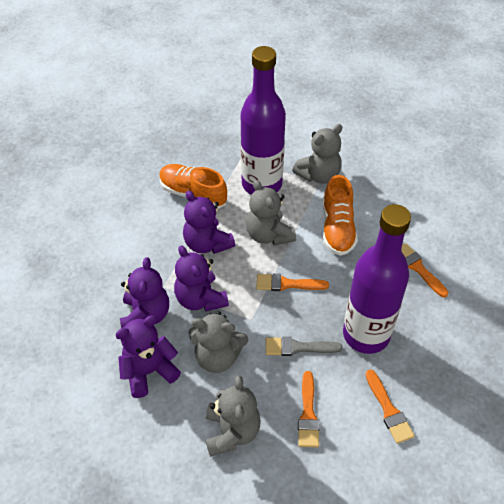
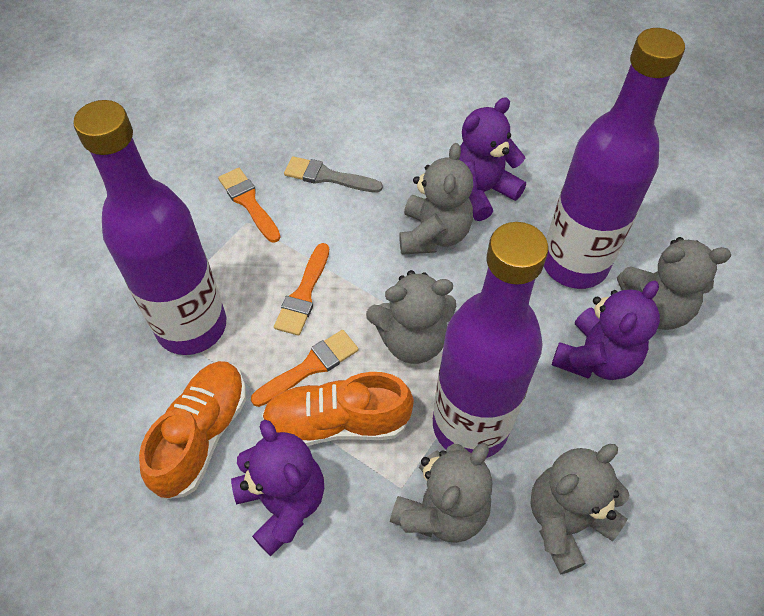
grey teddy bear: 4 -> 5
orange brush: 4 -> 3
purple bottle: 2 -> 3
purple teddy bear: 4 -> 3

